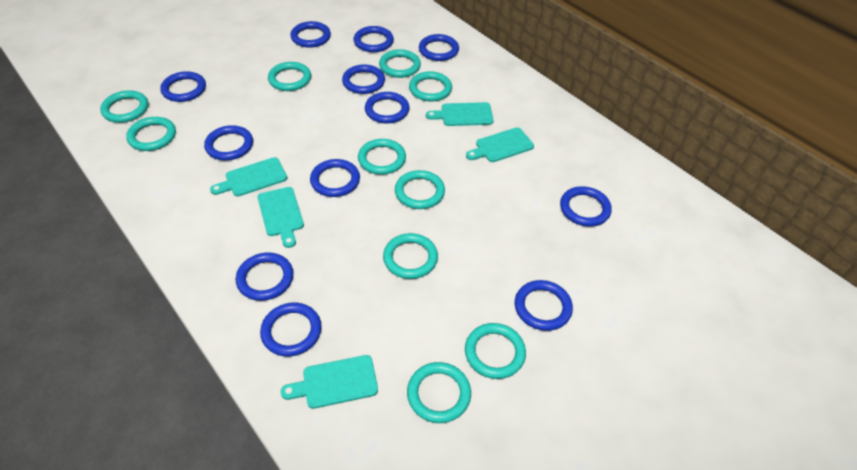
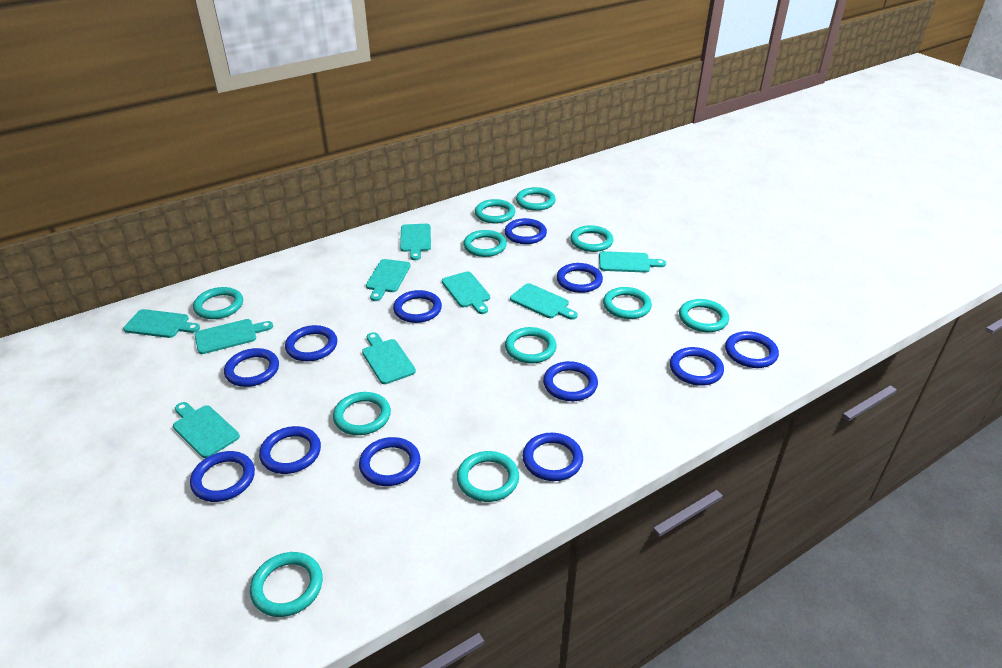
turquoise cutting board: 5 -> 9
turquoise ring: 10 -> 11

